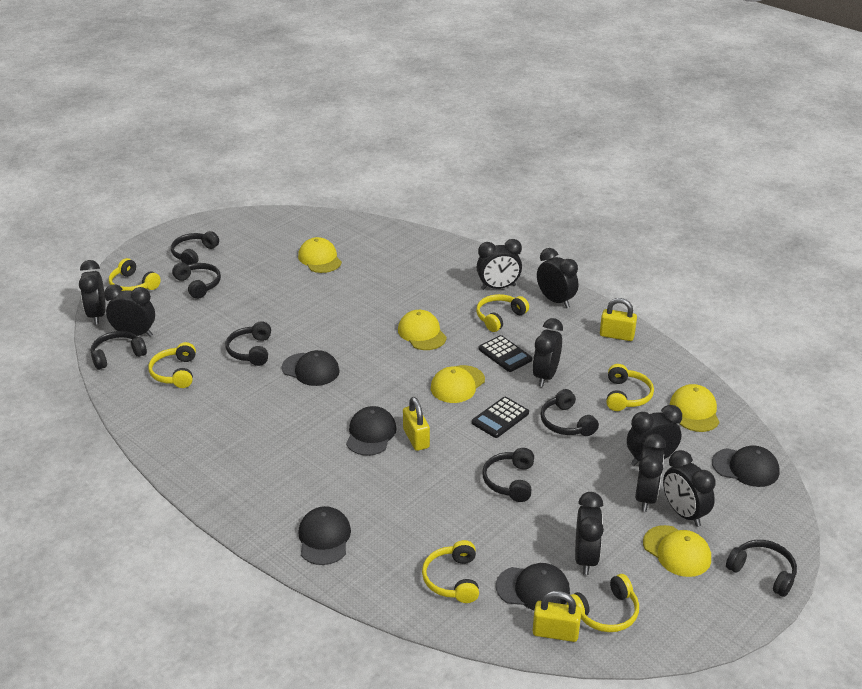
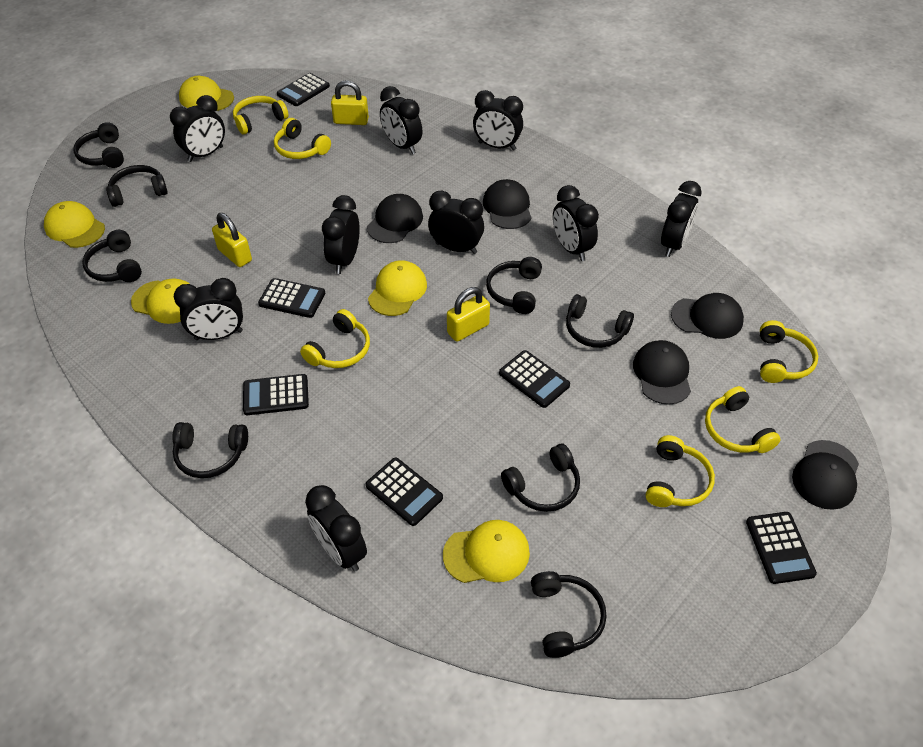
black calculator: 2 -> 6
black headphones: 7 -> 8

